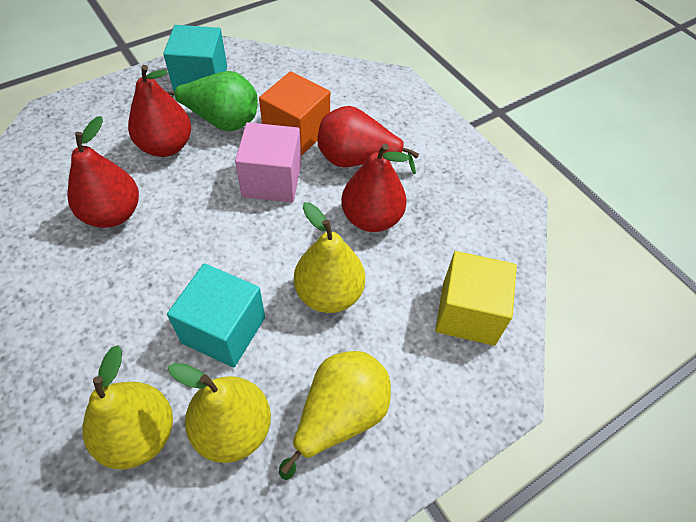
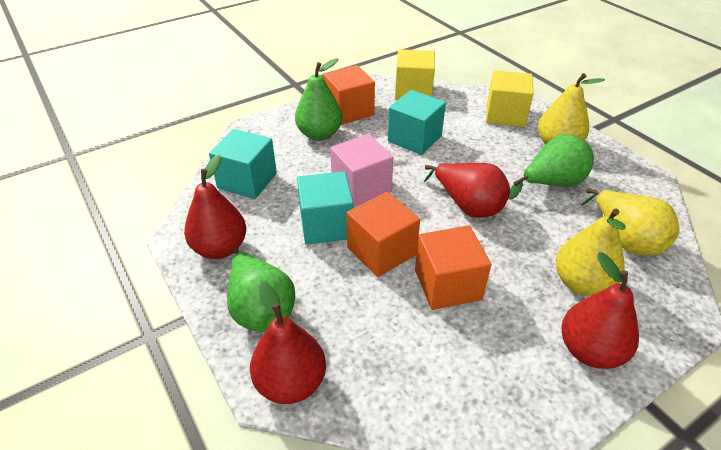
green pear: 1 -> 3
orange cube: 1 -> 3
turquoise cube: 2 -> 3
yellow cube: 1 -> 2
yellow pear: 4 -> 3

